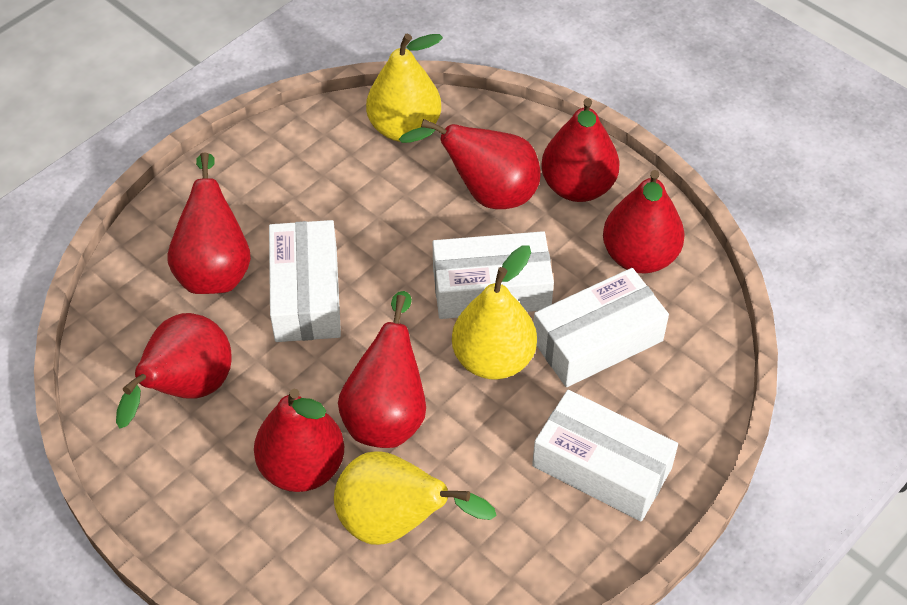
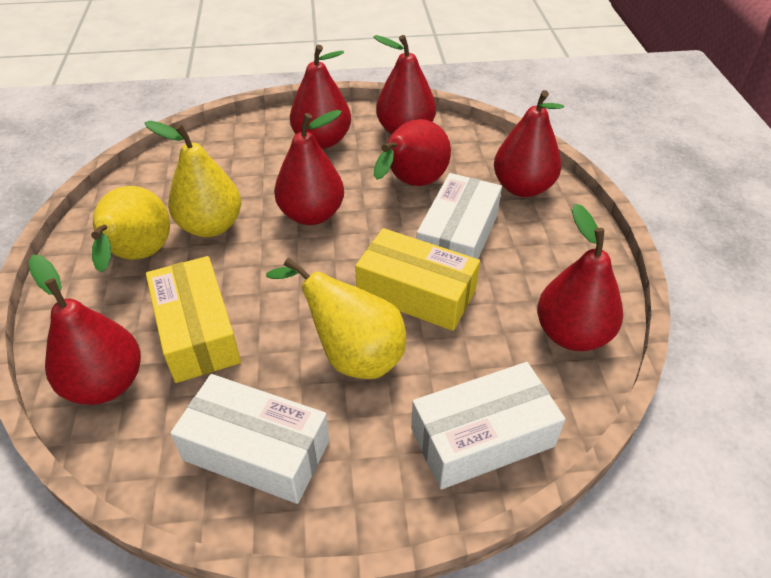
white box: 4 -> 3
yellow box: 0 -> 2

